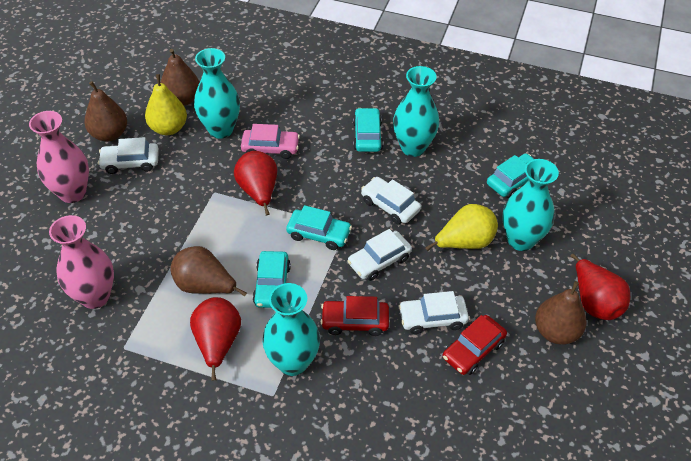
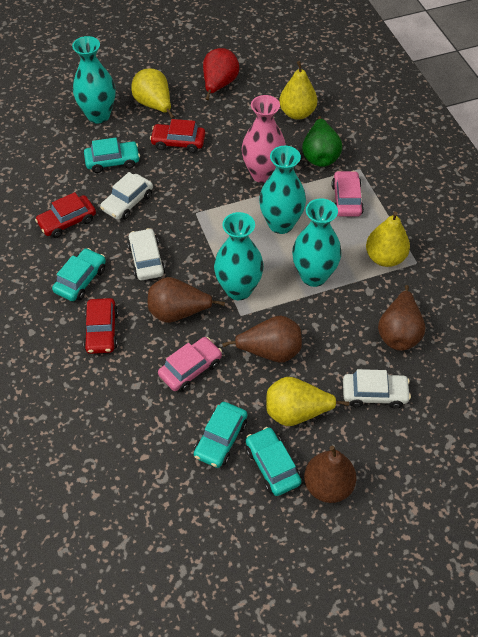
green pear: 0 -> 1
pink car: 1 -> 2
pink vase: 2 -> 1
red car: 2 -> 3
red pear: 3 -> 1
white car: 4 -> 3
yellow pear: 2 -> 4

